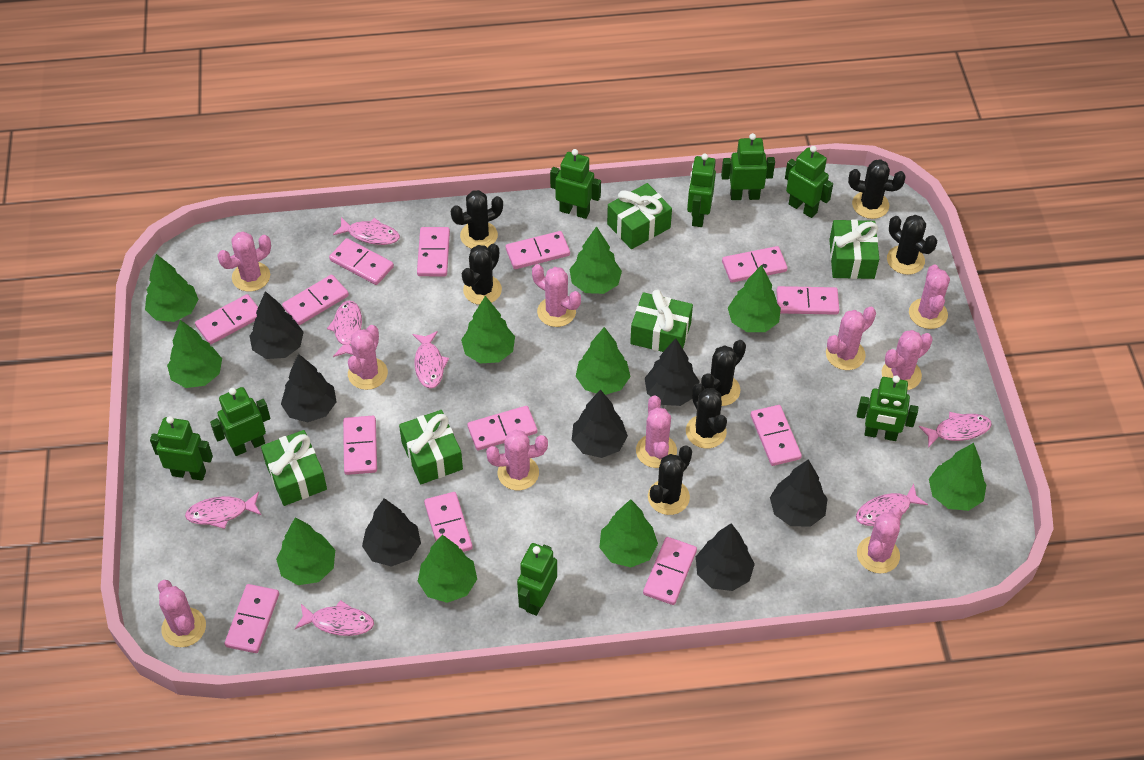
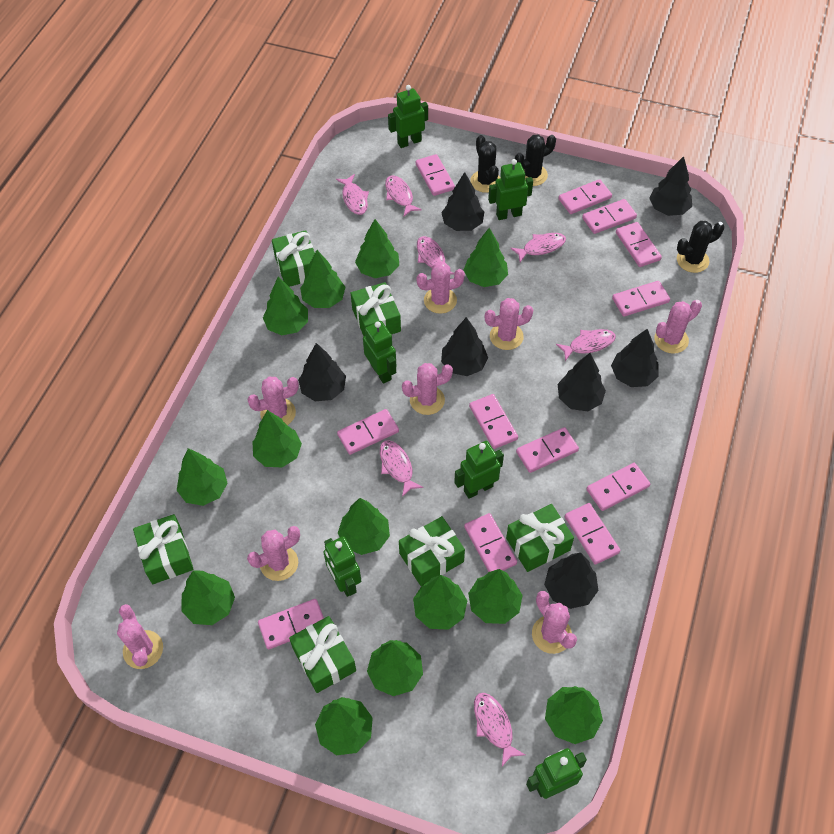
black cactus: 7 -> 3
green gift: 5 -> 6
green robot: 8 -> 6
green tree: 10 -> 13
pink cactus: 10 -> 8
pink domino: 13 -> 12

